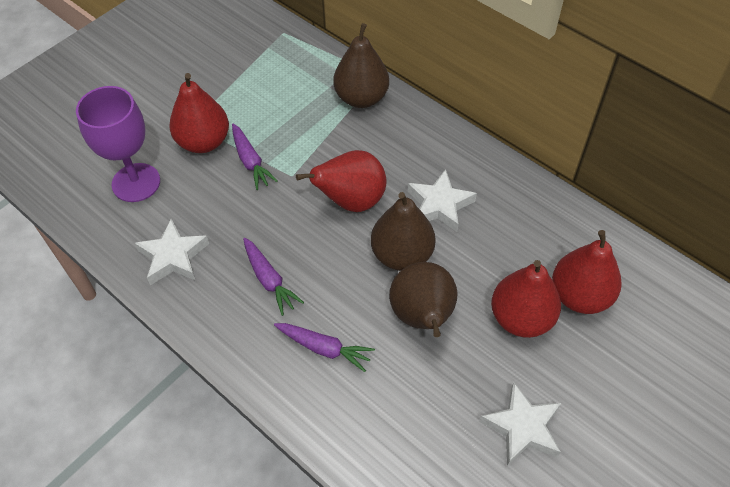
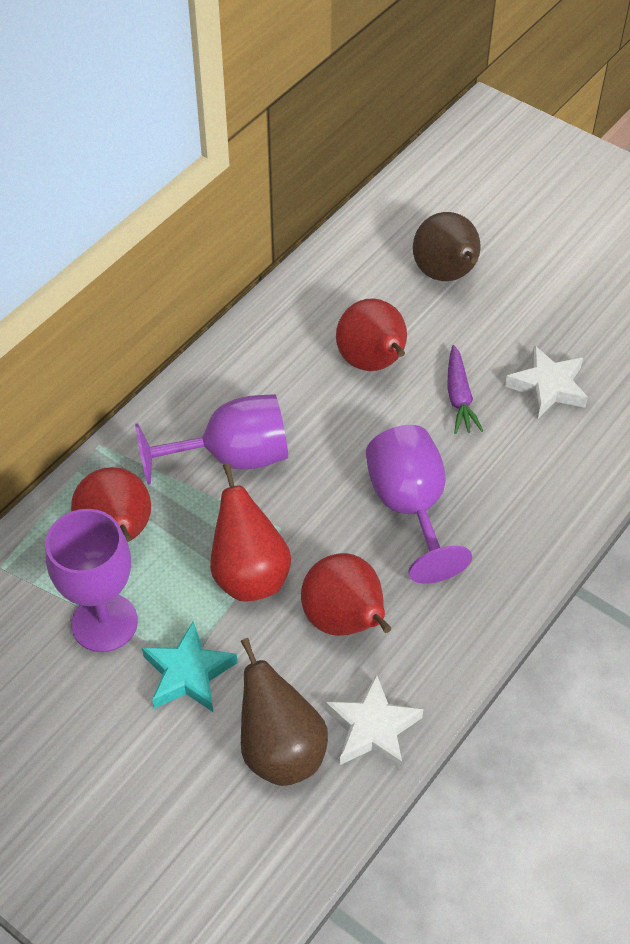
brown pear: 3 -> 2
purple carrot: 3 -> 1
purple goblet: 1 -> 3
turquoise star: 0 -> 1
white star: 3 -> 2

